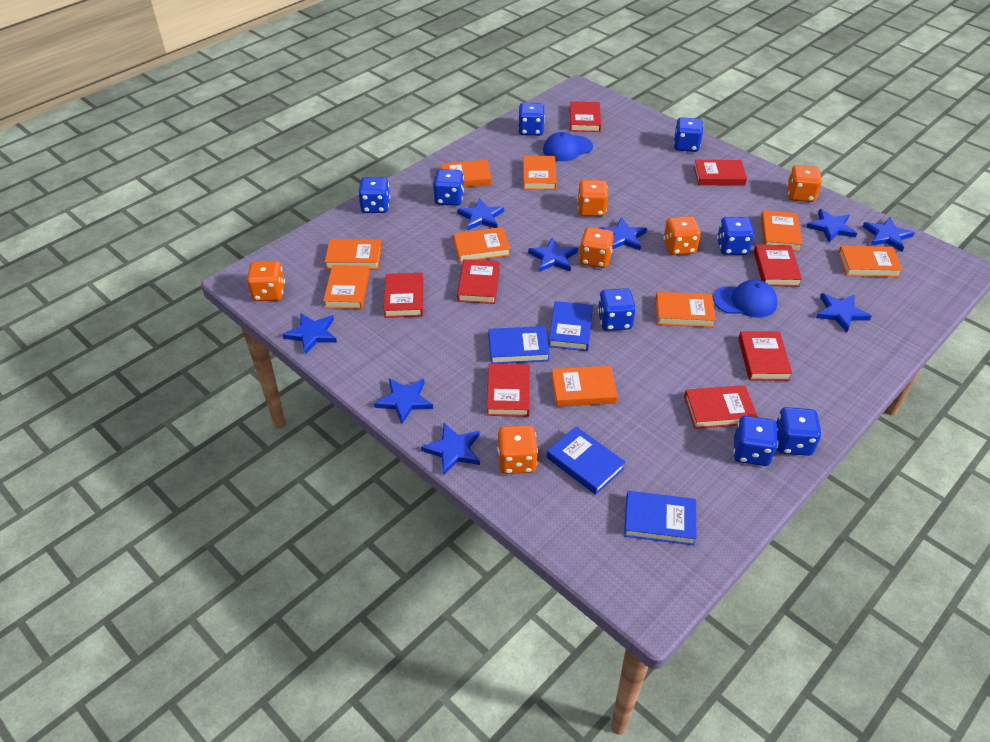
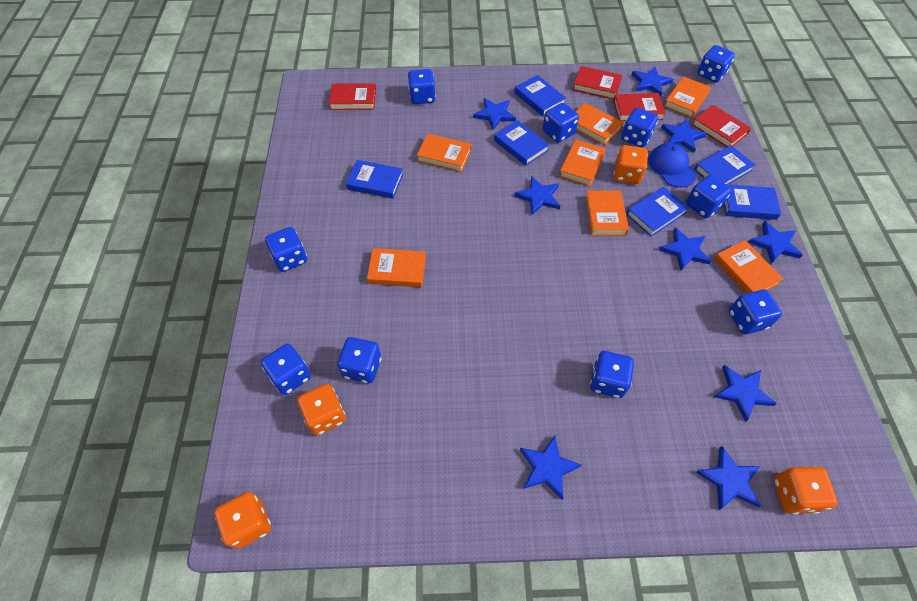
blue book: 4 -> 6
blue cap: 2 -> 1
blue dice: 8 -> 10
orange book: 9 -> 7
orange dice: 6 -> 4
red book: 8 -> 4

